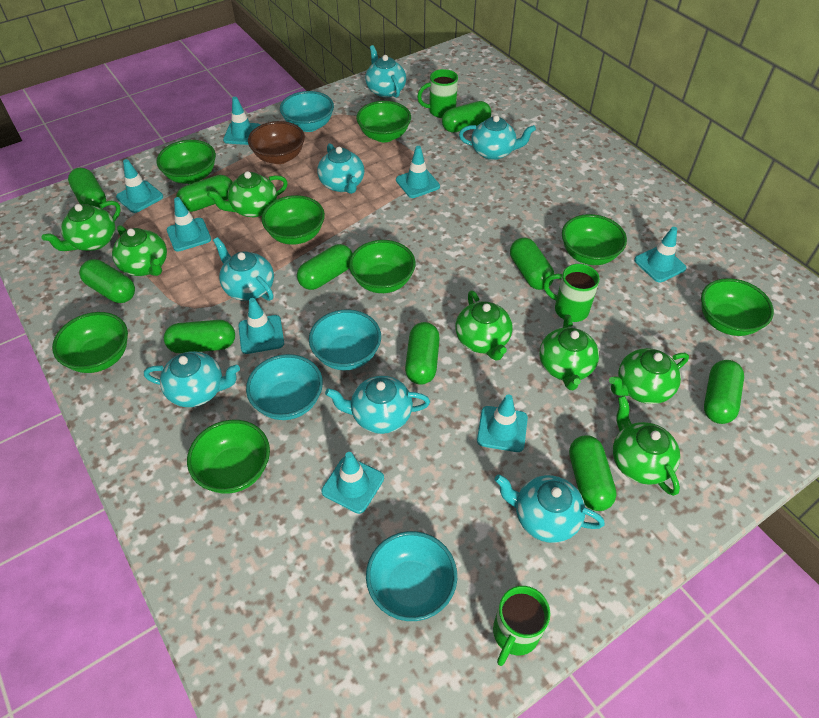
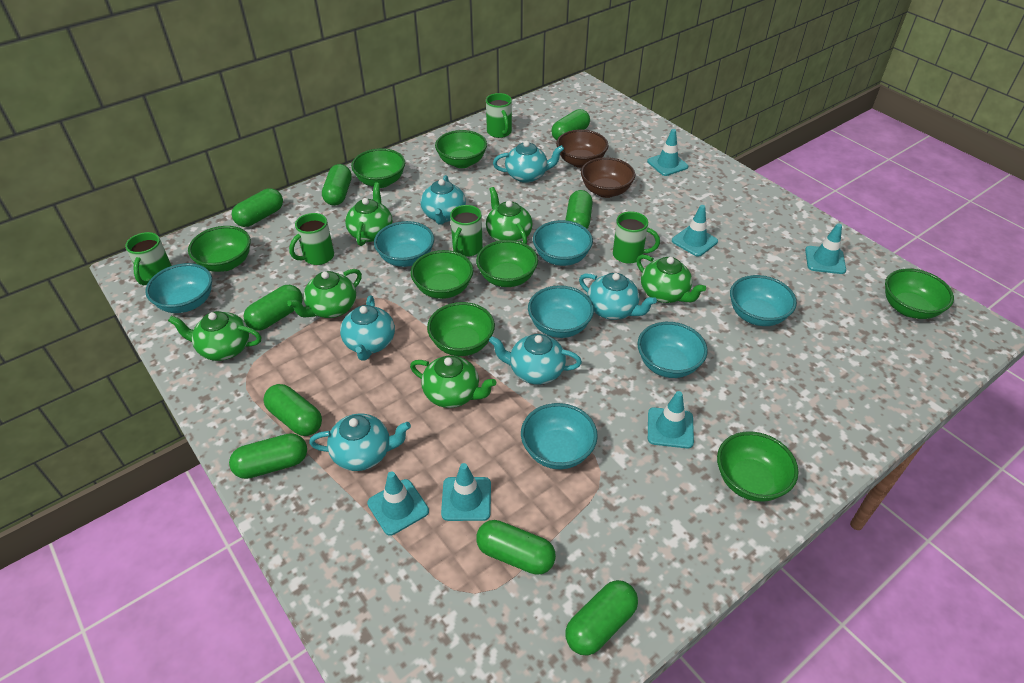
brown bowl: 1 -> 2
green capsule: 10 -> 9
green mug: 3 -> 5
green teapot: 7 -> 6
turquoise bowl: 4 -> 7
turquoise teapot: 7 -> 6
turquoise traffic cone: 8 -> 6

